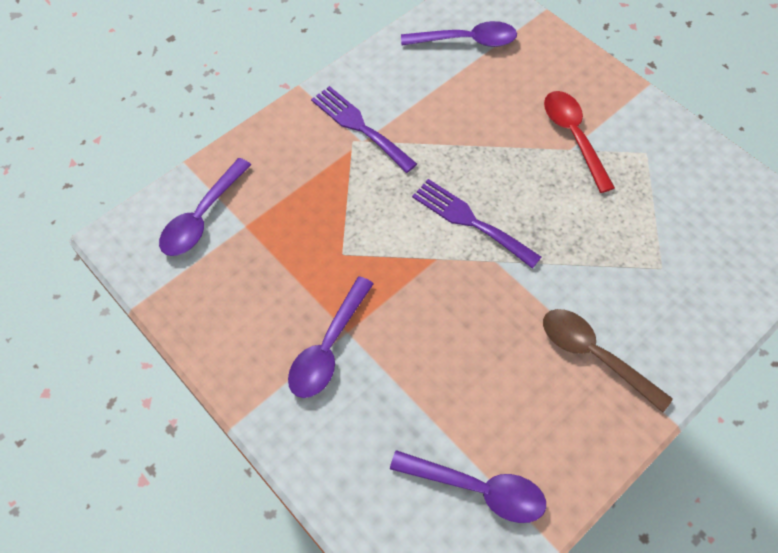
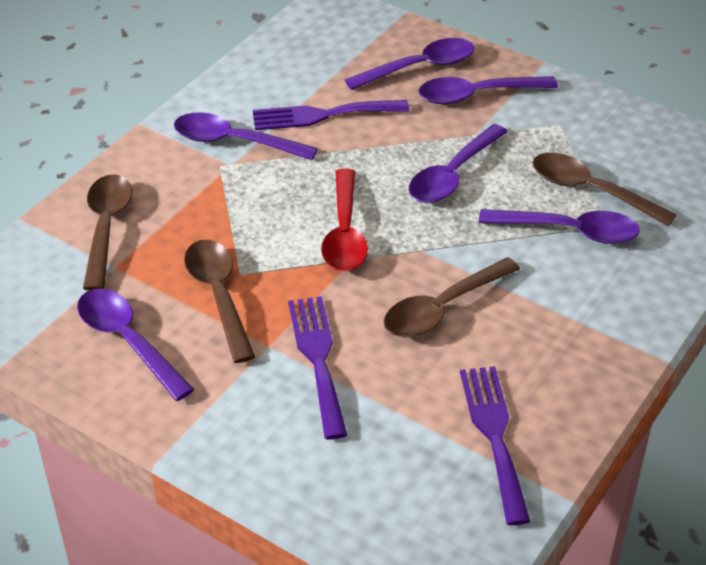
brown spoon: 1 -> 4
purple fork: 2 -> 3
purple spoon: 4 -> 6

